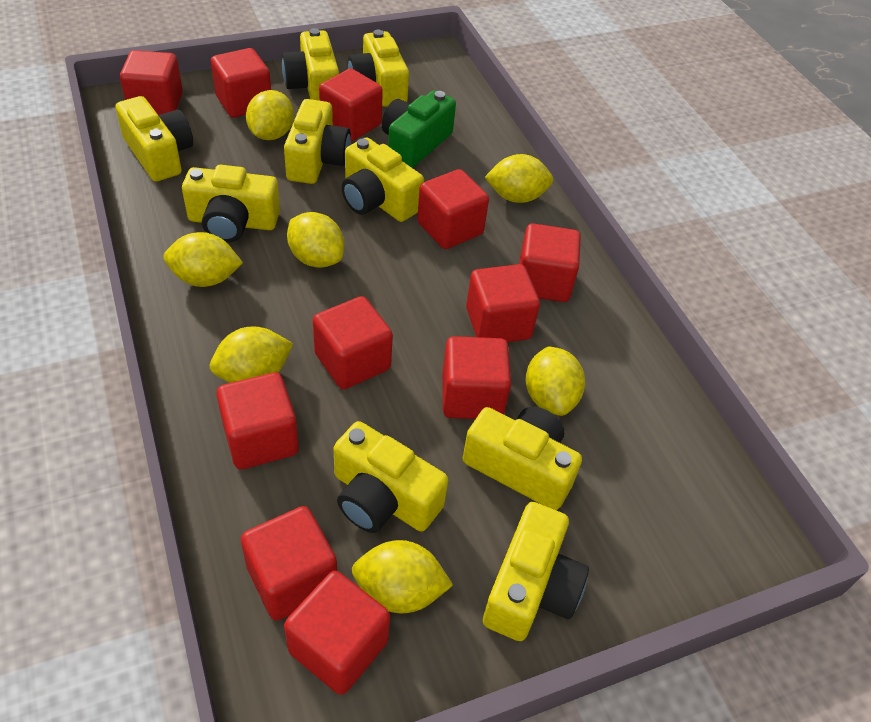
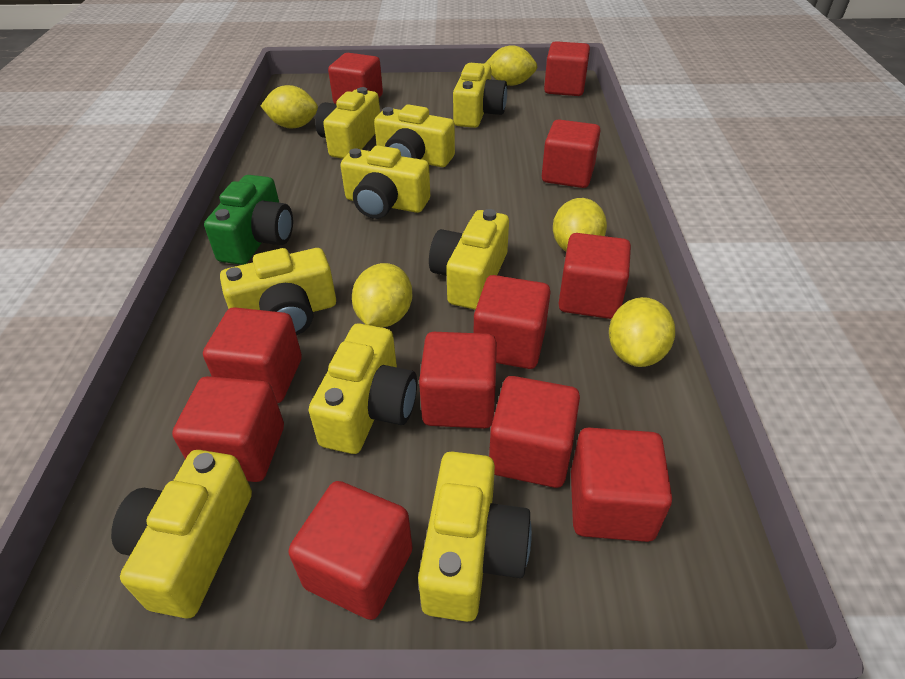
yellow lemon: 7 -> 5

